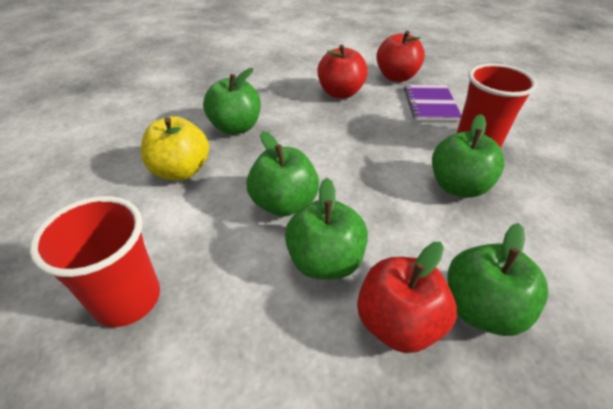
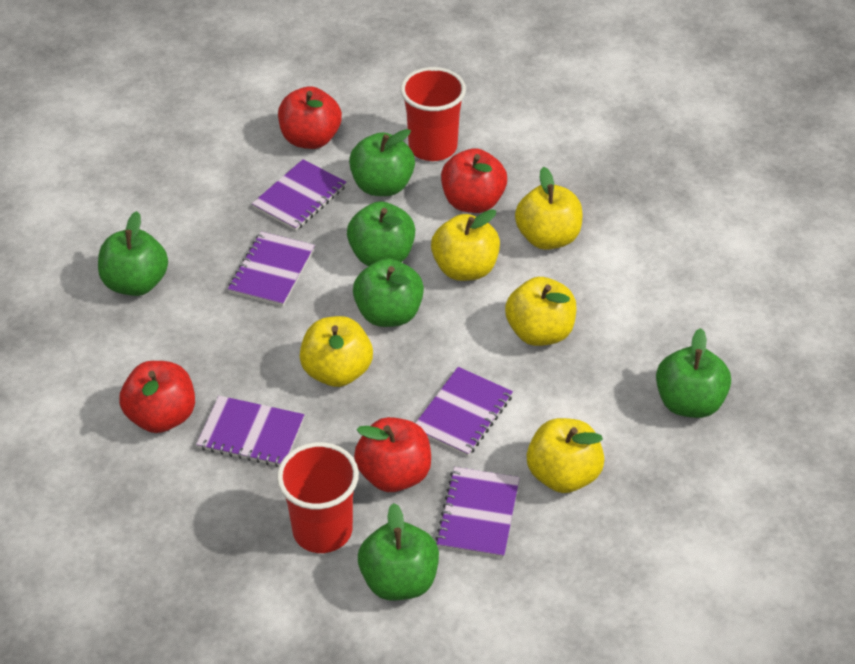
green apple: 5 -> 6
purple notebook: 1 -> 5
red apple: 3 -> 4
yellow apple: 1 -> 5

